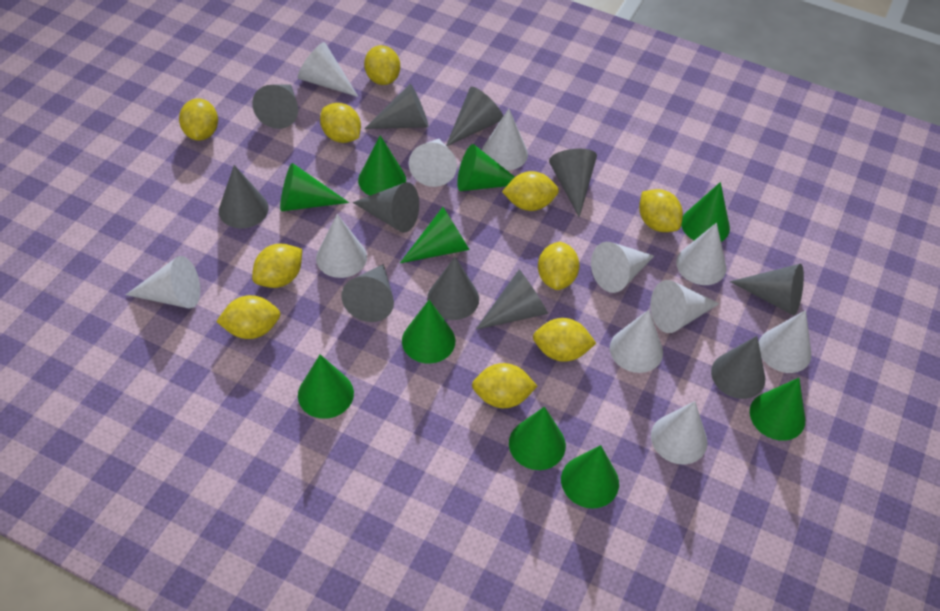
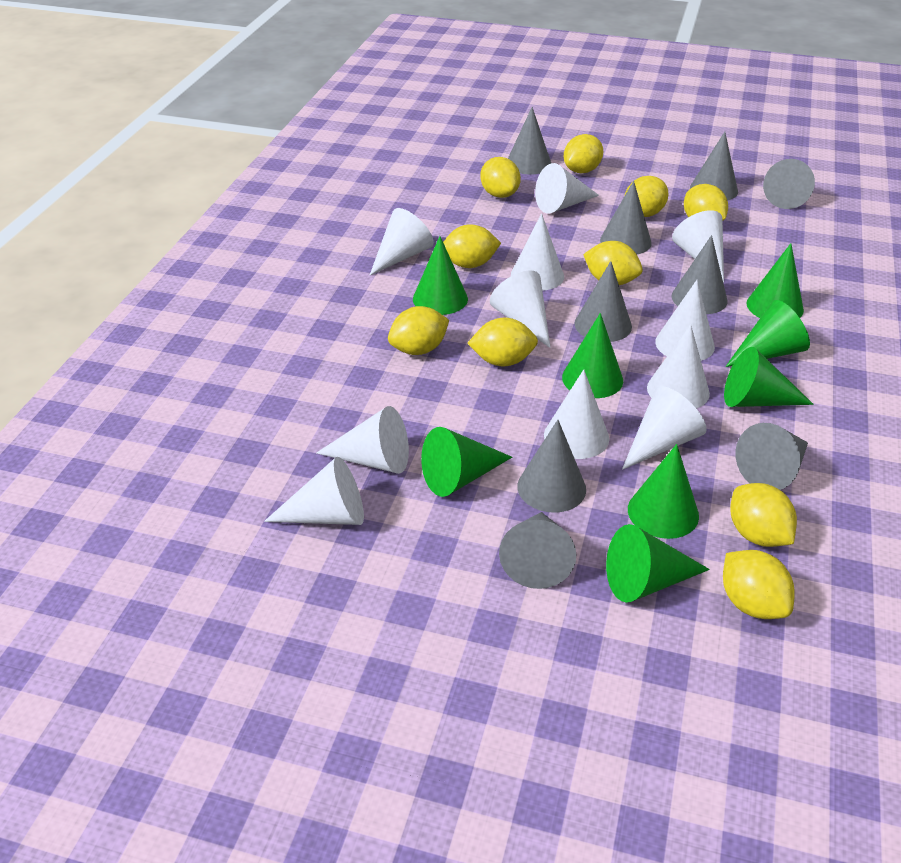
green cone: 10 -> 8
grey cone: 11 -> 9

